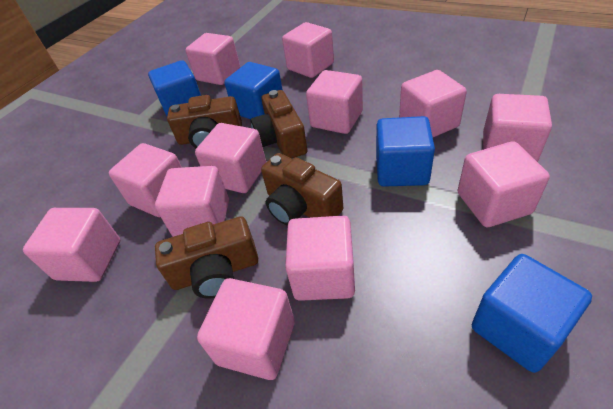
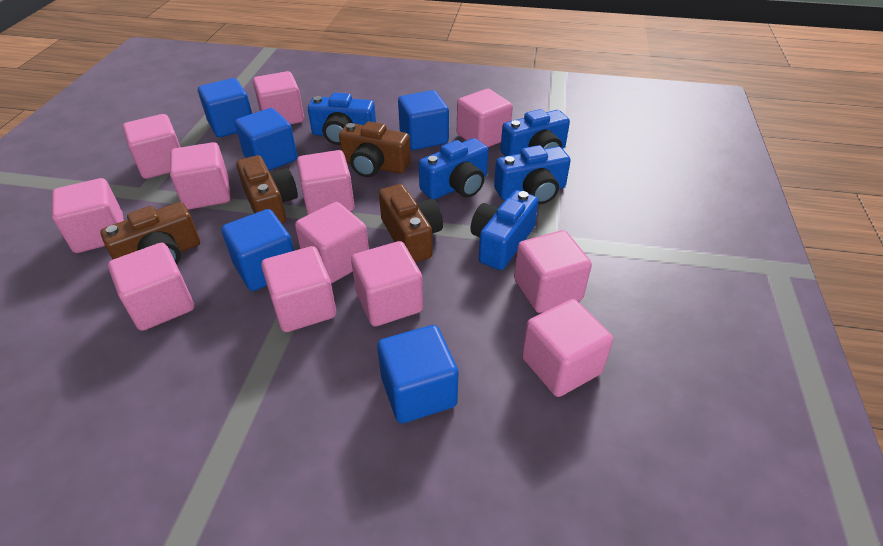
blue camera: 0 -> 5
blue cube: 4 -> 5

